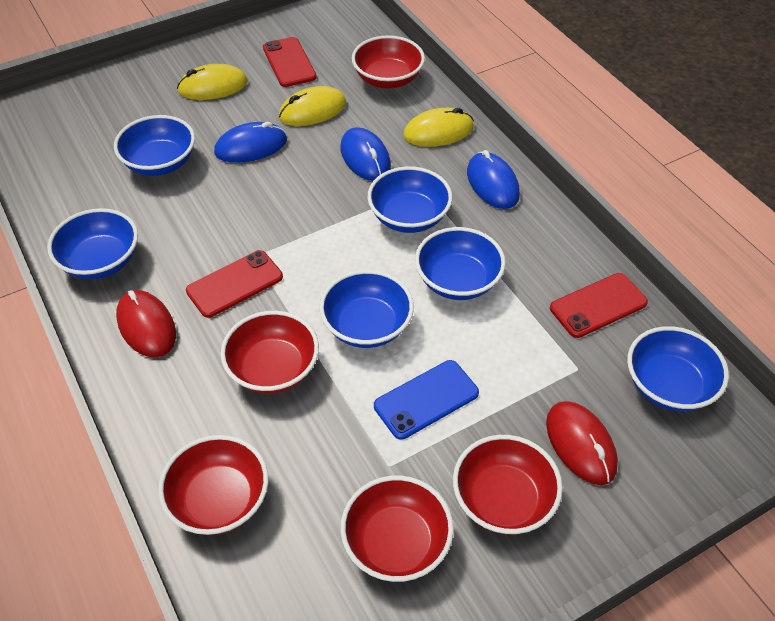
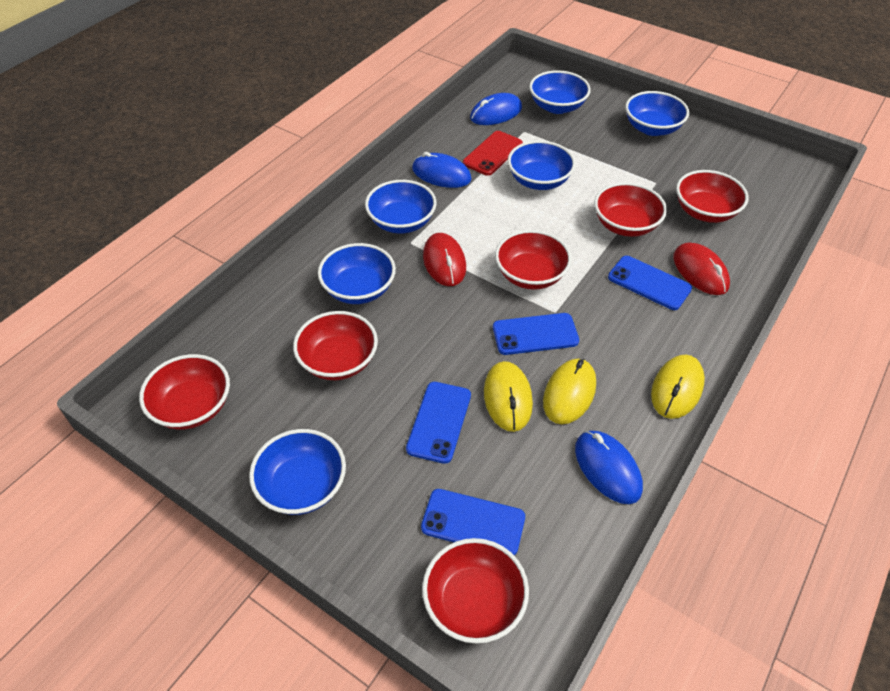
blue phone: 1 -> 4
red bowl: 5 -> 6
red phone: 3 -> 1

